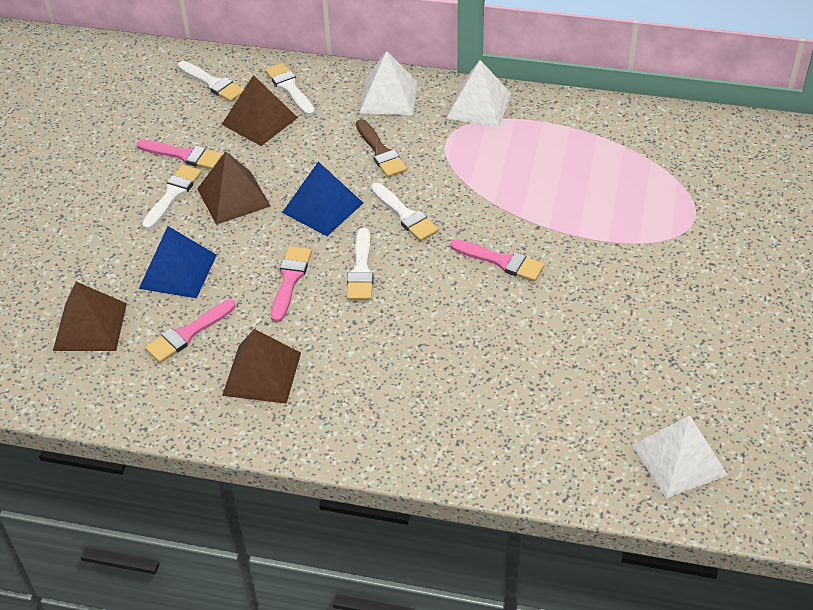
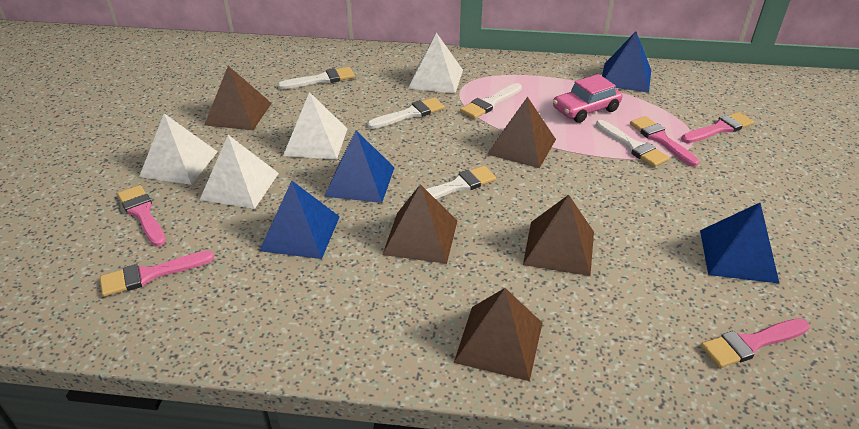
blue pyramid: 2 -> 4
brown brush: 1 -> 0
brown pyramid: 4 -> 5
pink brush: 4 -> 5
pink car: 0 -> 1
white pyramid: 3 -> 4

